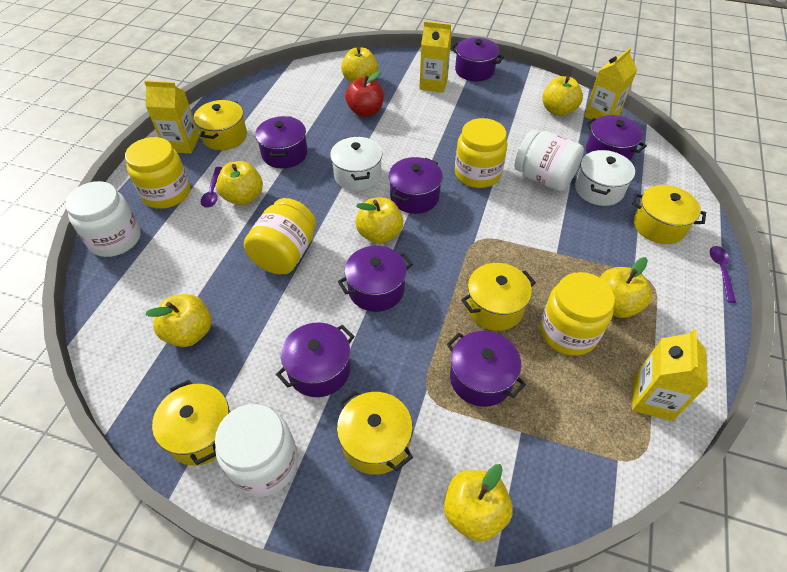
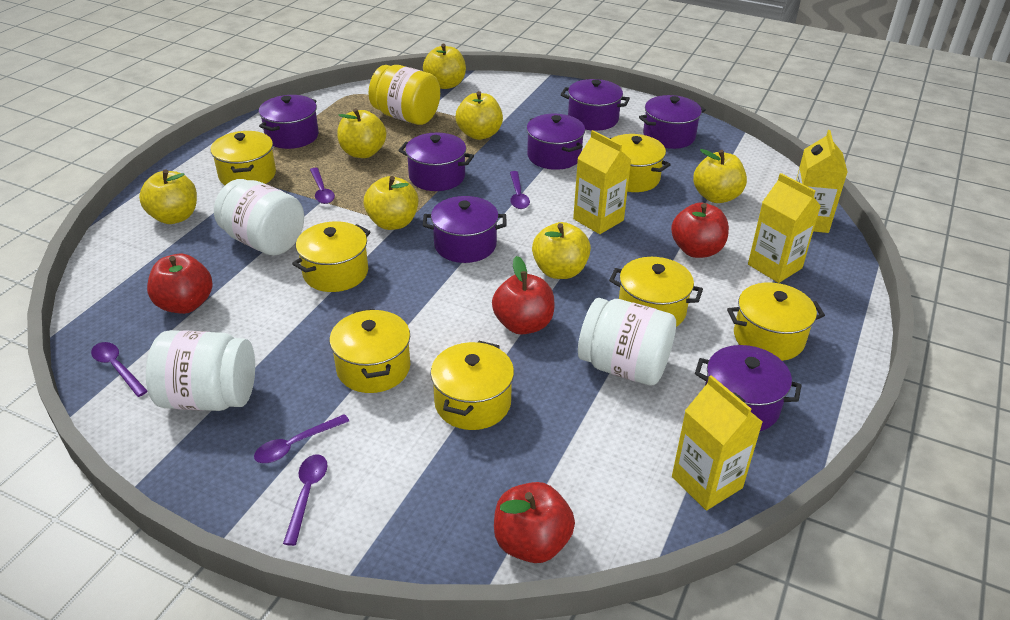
purple spoon: 2 -> 5
red apple: 1 -> 4
white pot: 2 -> 0
yellow jar: 4 -> 1
yellow pot: 5 -> 7

